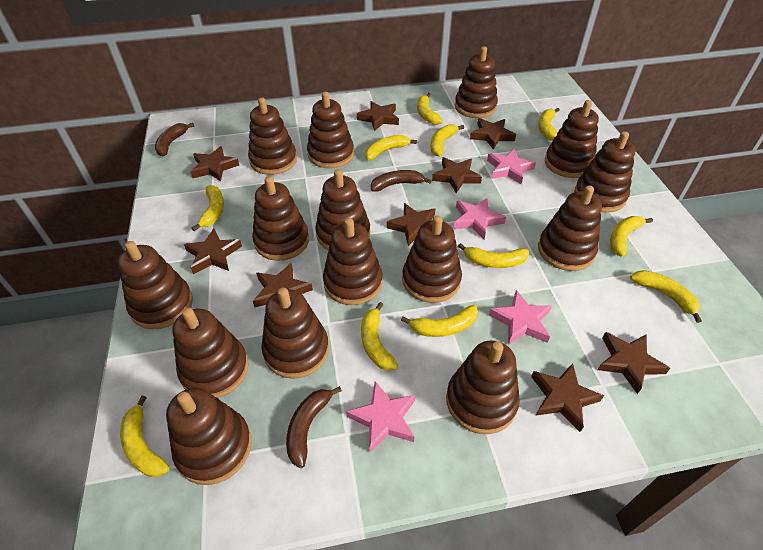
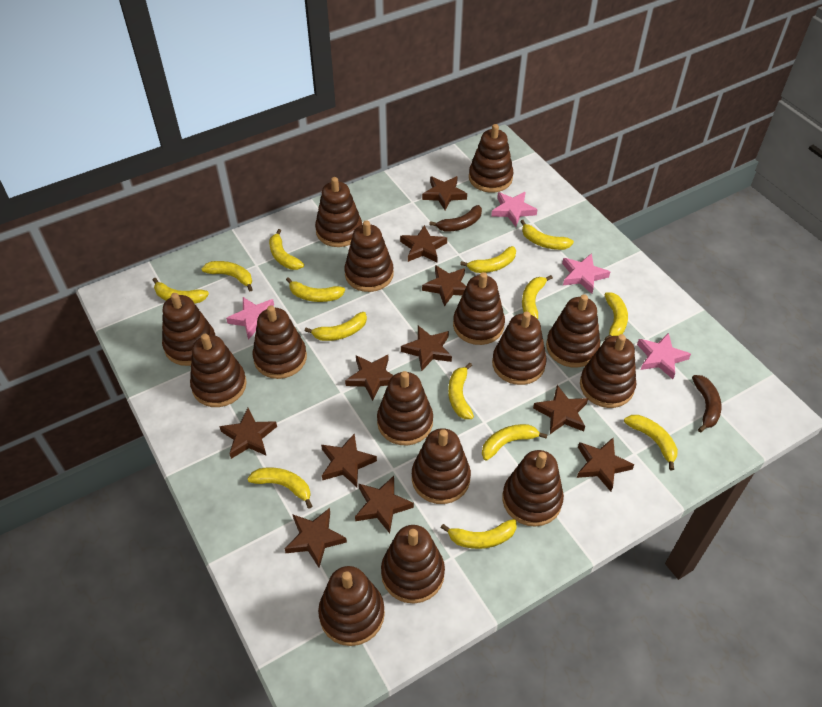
brown banana: 3 -> 2
brown star: 9 -> 11
yellow banana: 11 -> 14

